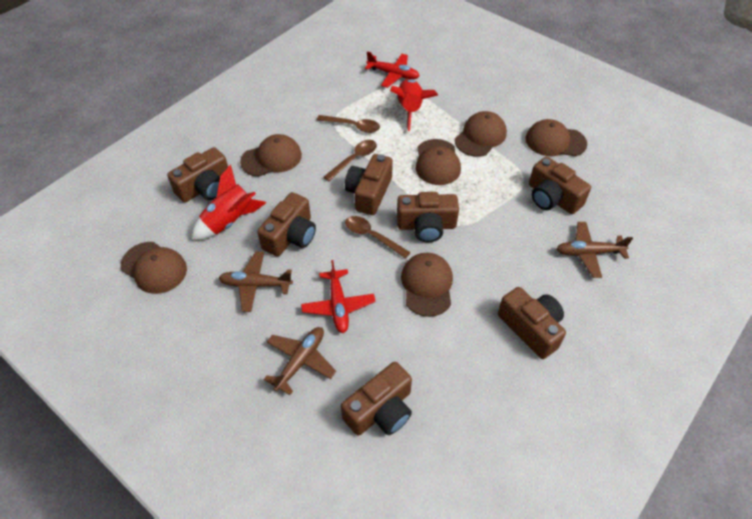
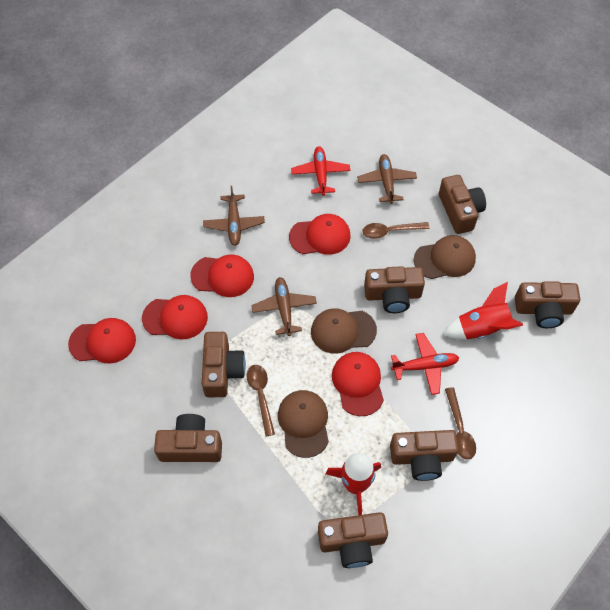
brown cap: 6 -> 3
red cap: 0 -> 5

